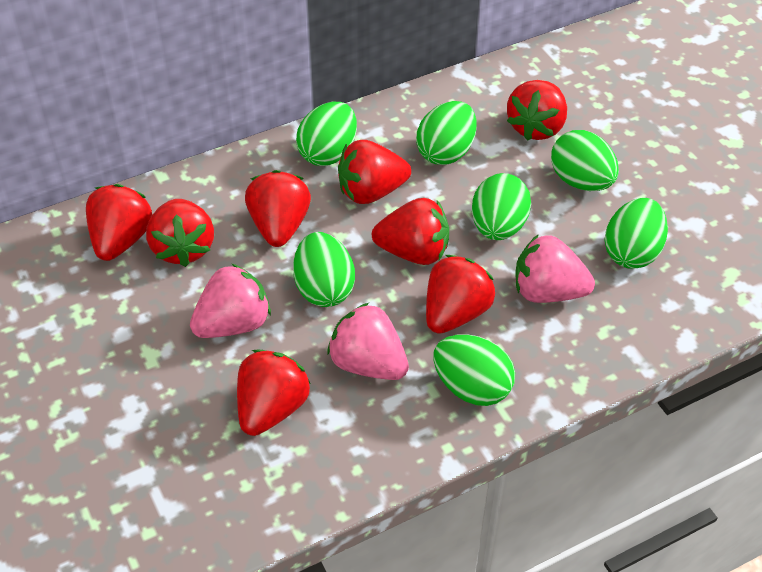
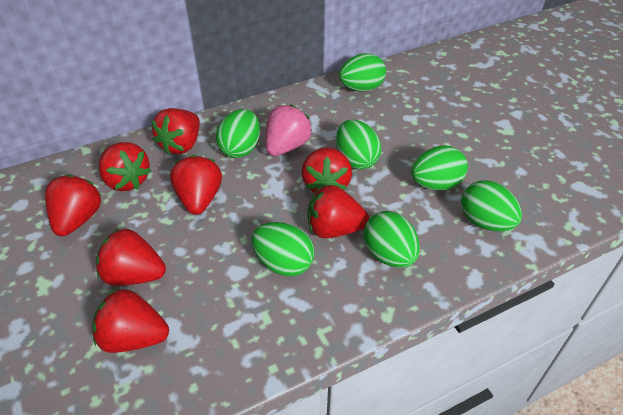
pink strawberry: 3 -> 1

